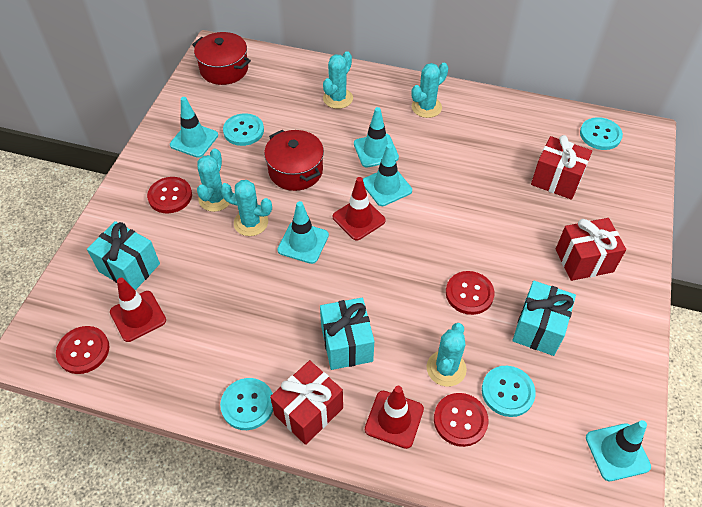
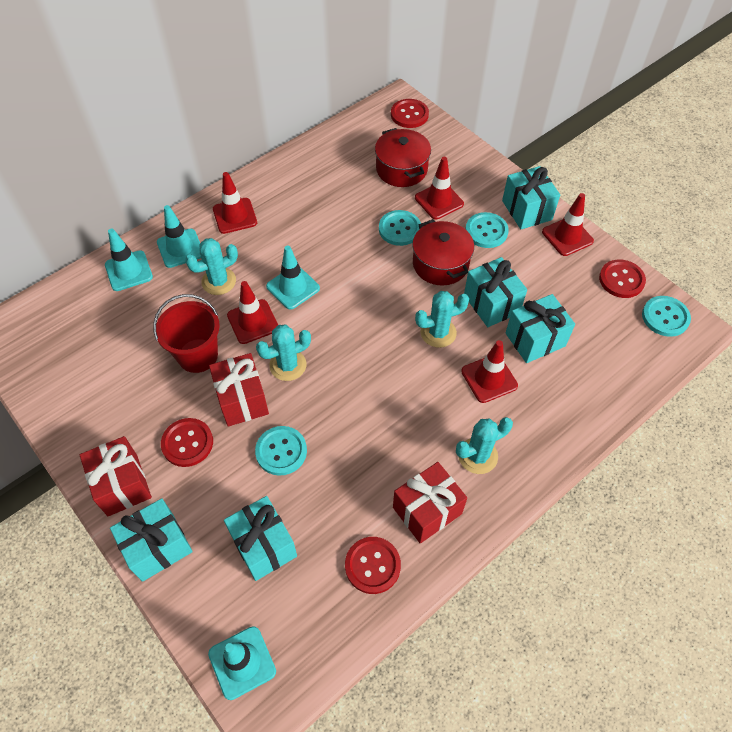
red bucket: 0 -> 1
red traffic cone: 3 -> 5
turquoise cactus: 5 -> 4
turquoise gift: 3 -> 5
turquoise traffic cone: 5 -> 4

